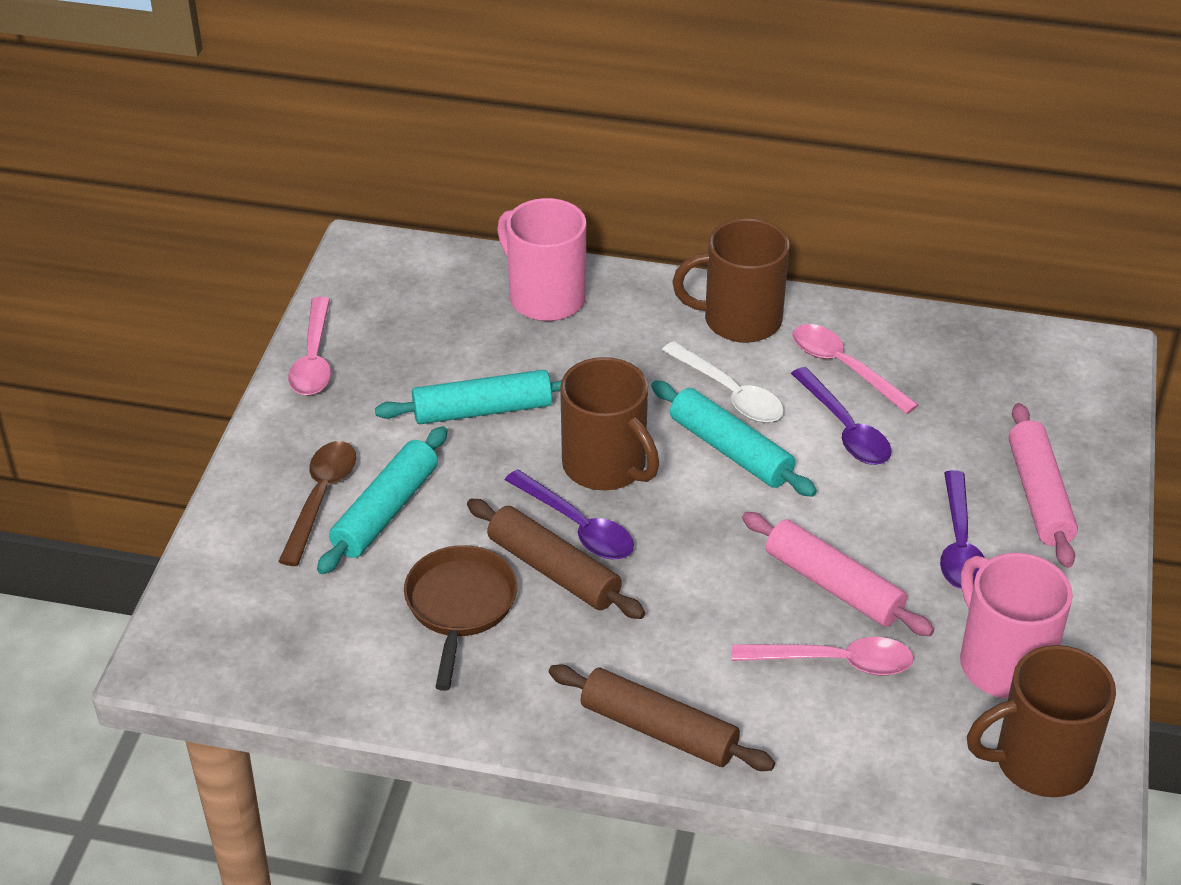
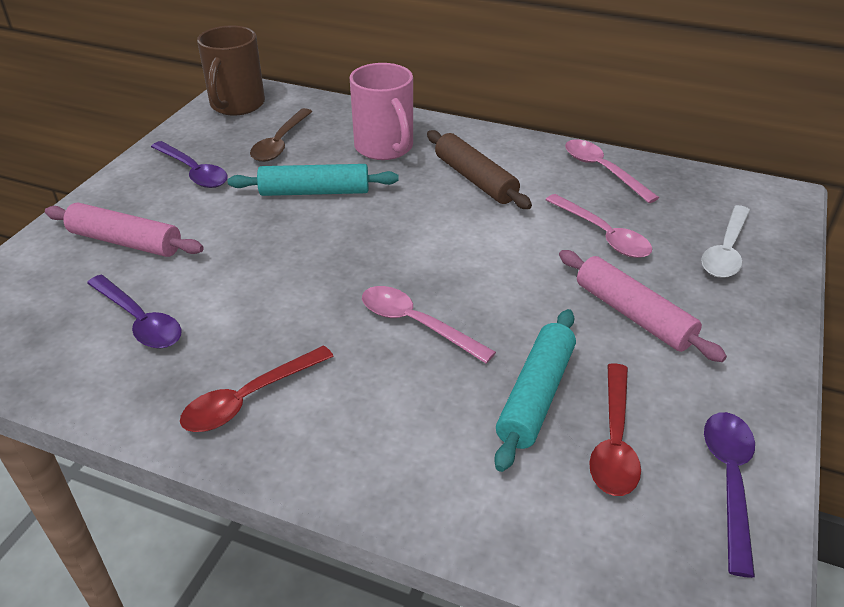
brown mug: 3 -> 1
brown pan: 1 -> 0
brown rolling pin: 2 -> 1
pink mug: 2 -> 1
red spoon: 0 -> 2
turquoise rolling pin: 3 -> 2

